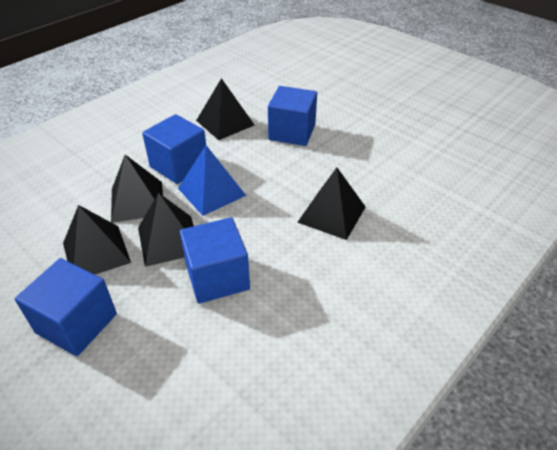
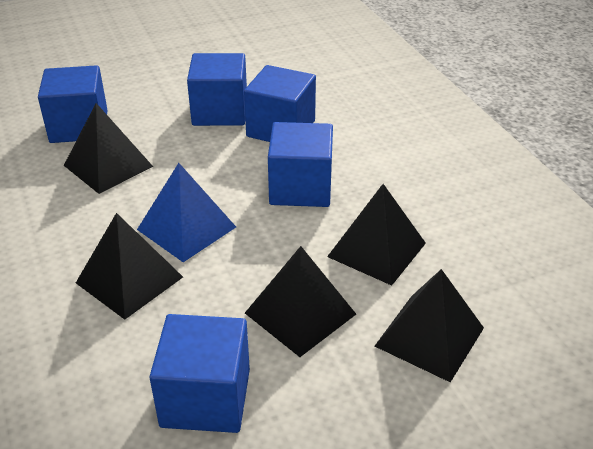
blue cube: 4 -> 5

